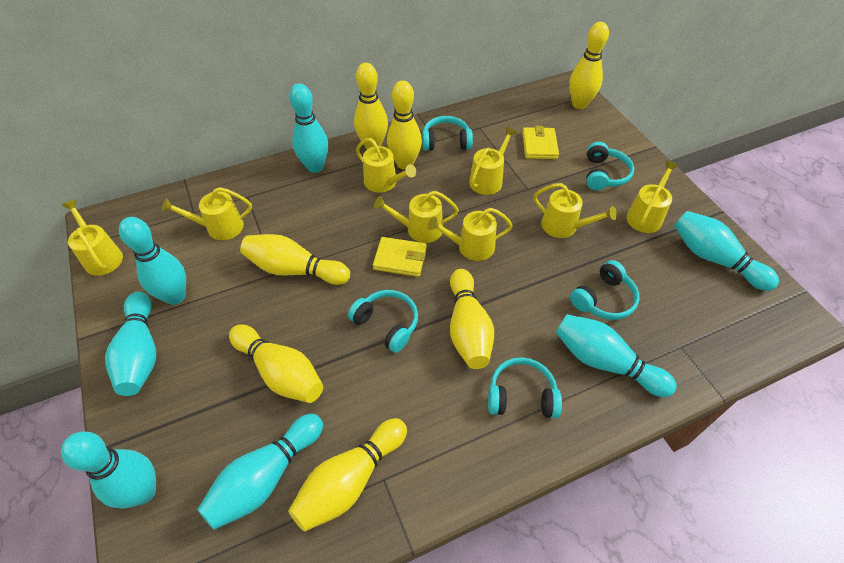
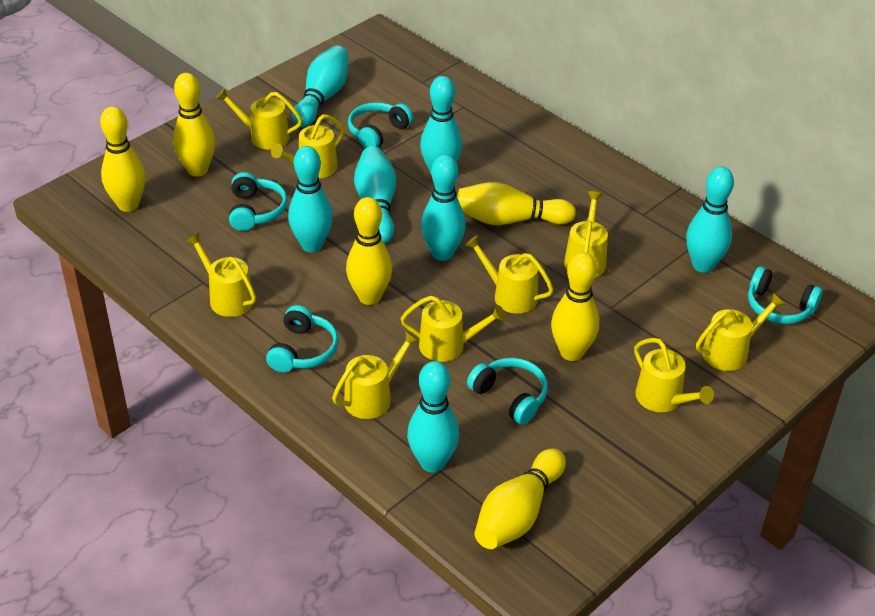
yellow bowling pin: 7 -> 6
yellow wallet: 2 -> 0
yellow watering can: 8 -> 9

